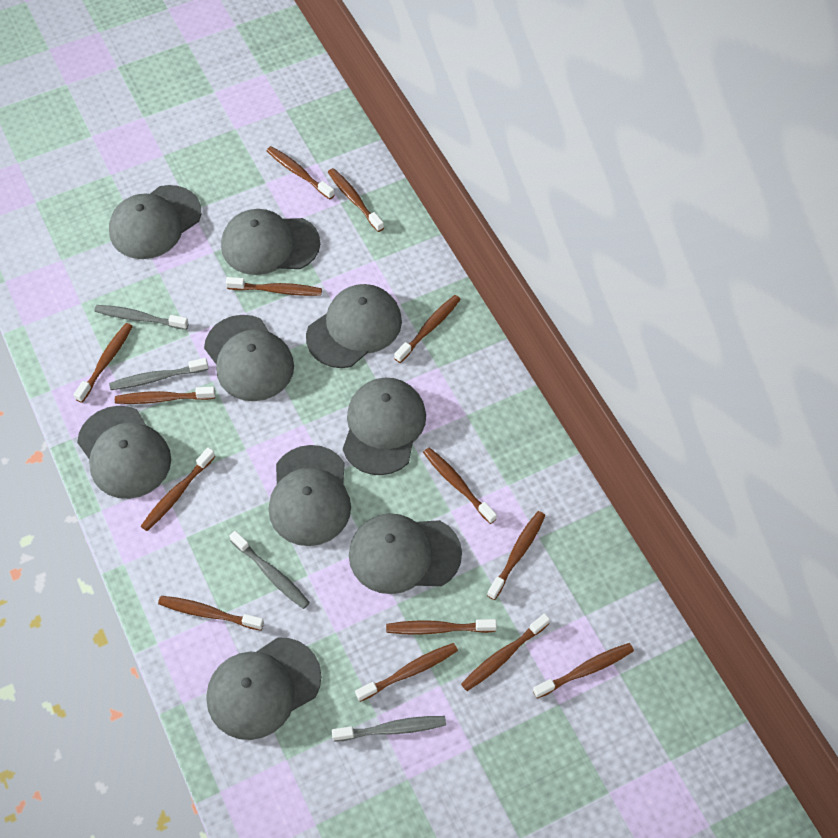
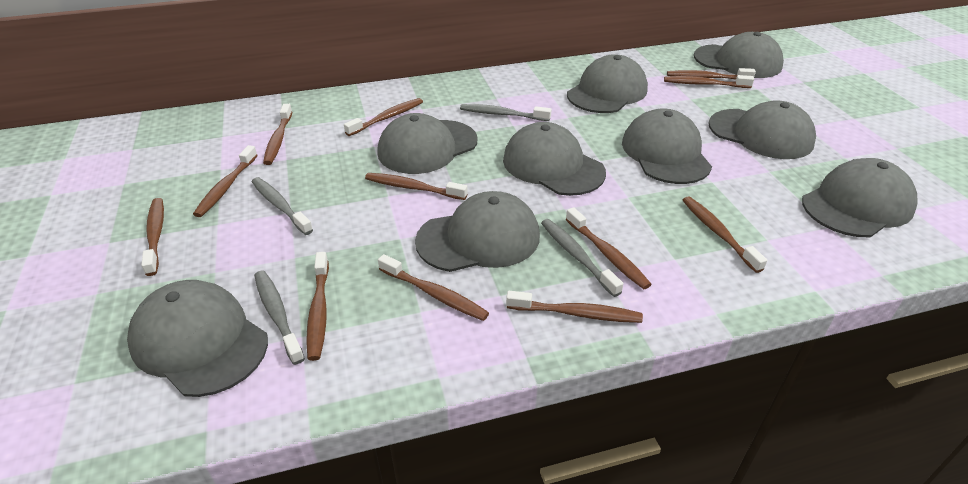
brown toothbrush: 14 -> 12

